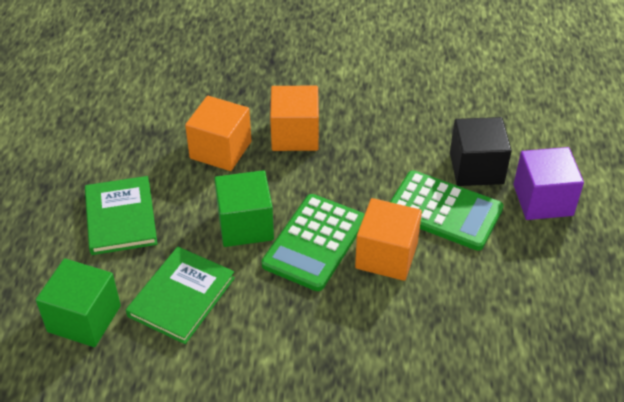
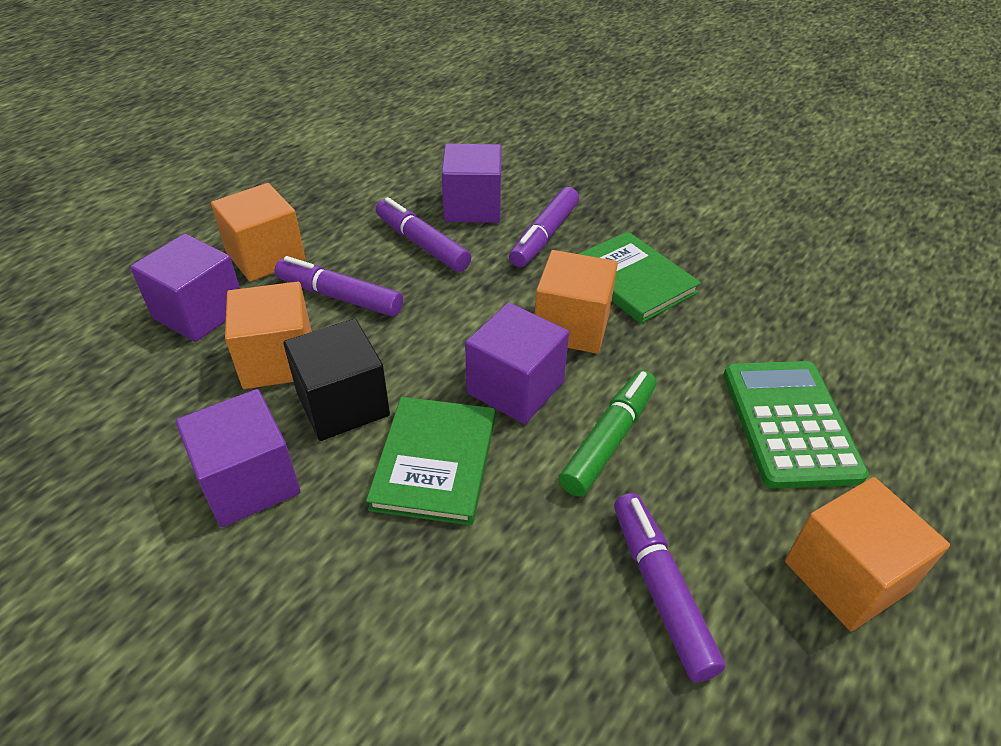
green calculator: 2 -> 1
green cube: 2 -> 0
green marker: 0 -> 1
orange cube: 3 -> 4
purple cube: 1 -> 4
purple marker: 0 -> 4

